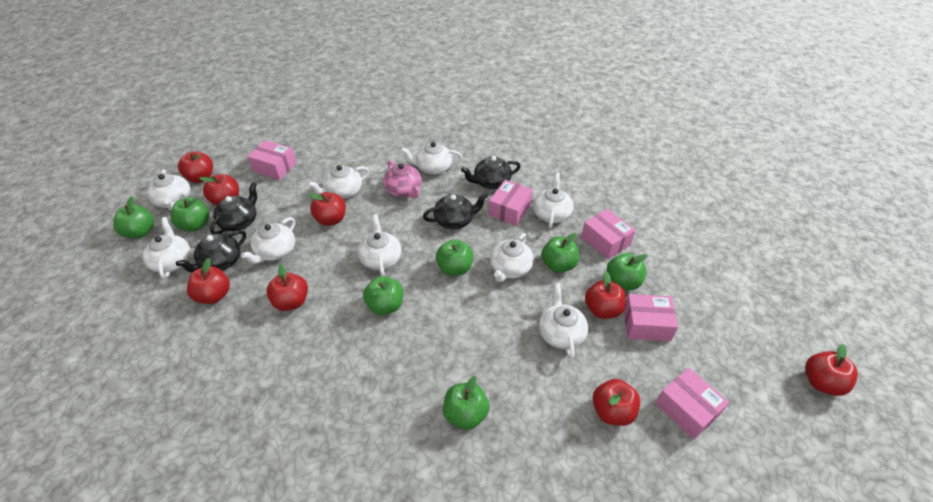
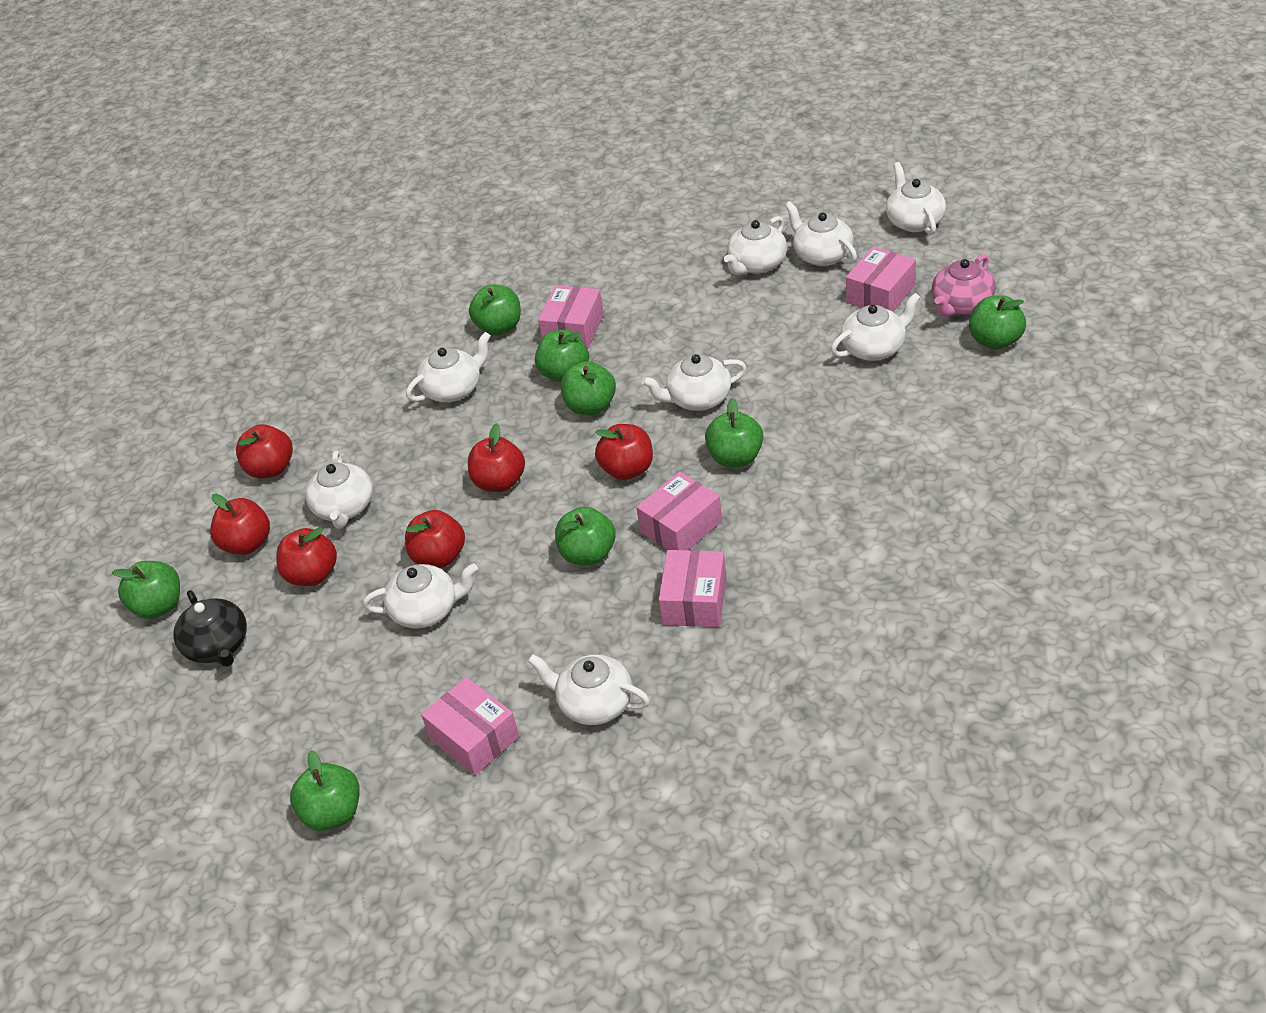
black teapot: 4 -> 1
green apple: 7 -> 8
red apple: 8 -> 6

